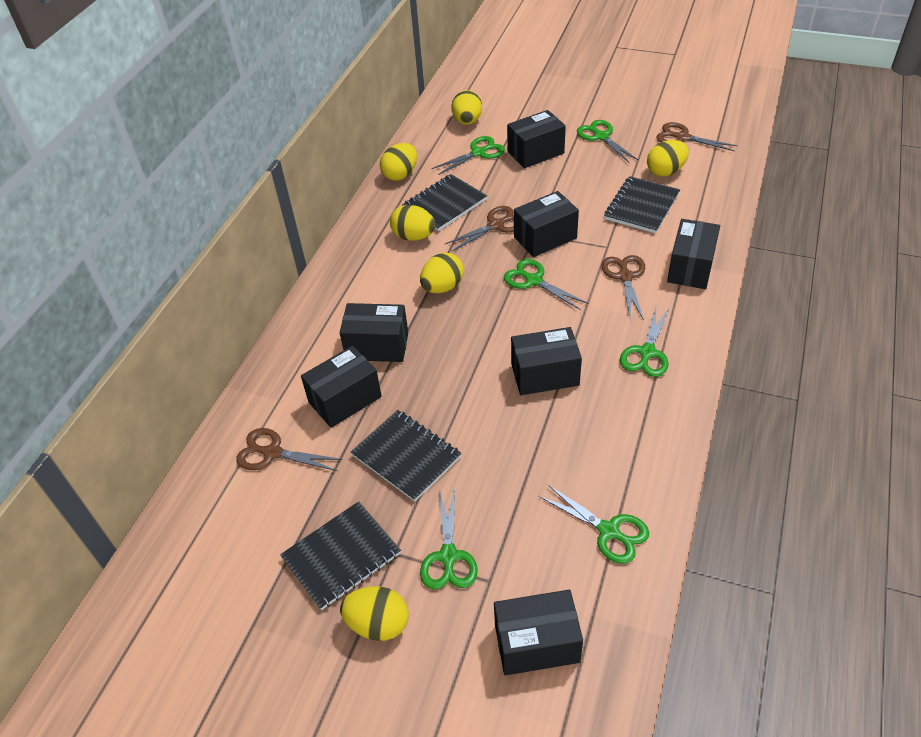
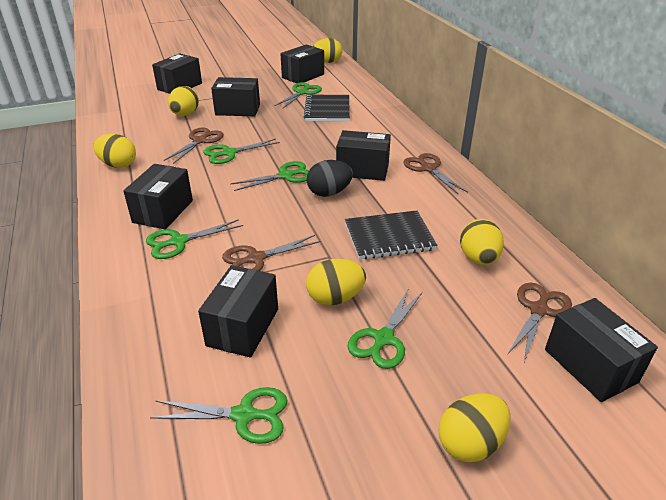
black egg: 0 -> 1
black notebook: 4 -> 2

